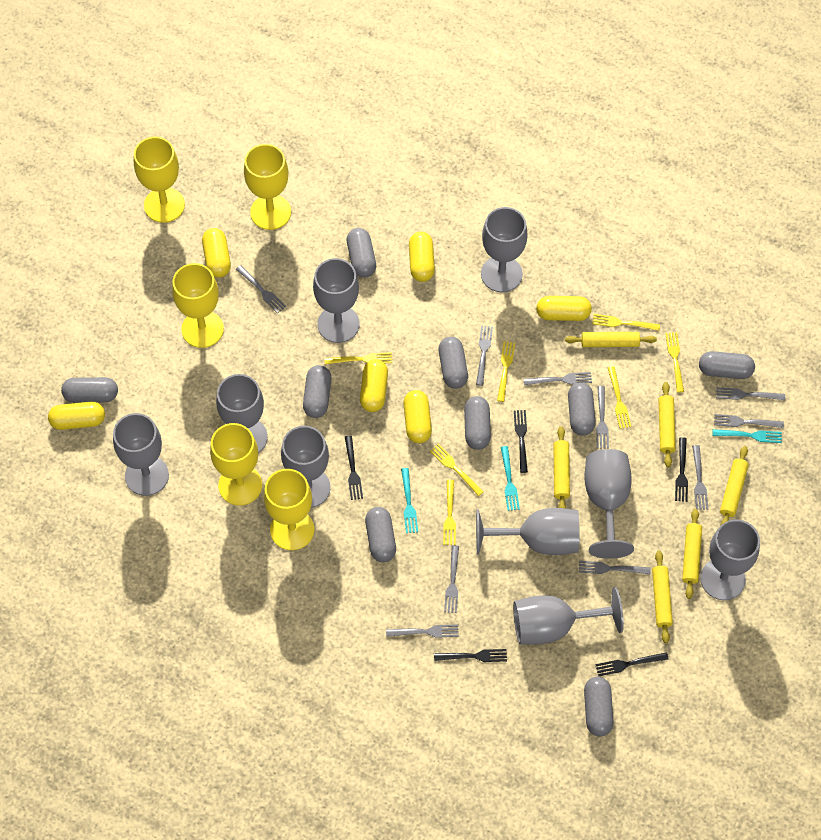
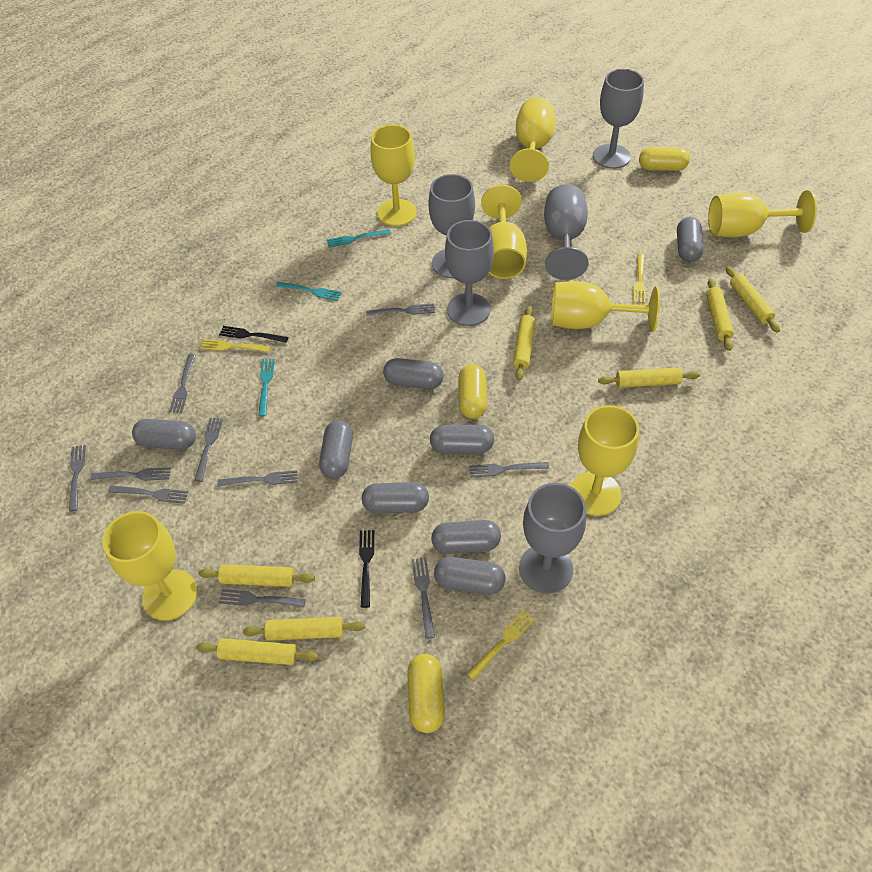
black fork: 5 -> 2
grey capsule: 9 -> 8
grey goblet: 9 -> 5
yellow capsule: 6 -> 3
yellow fork: 7 -> 3
yellow goblet: 5 -> 7
yellow rolling pin: 6 -> 7

